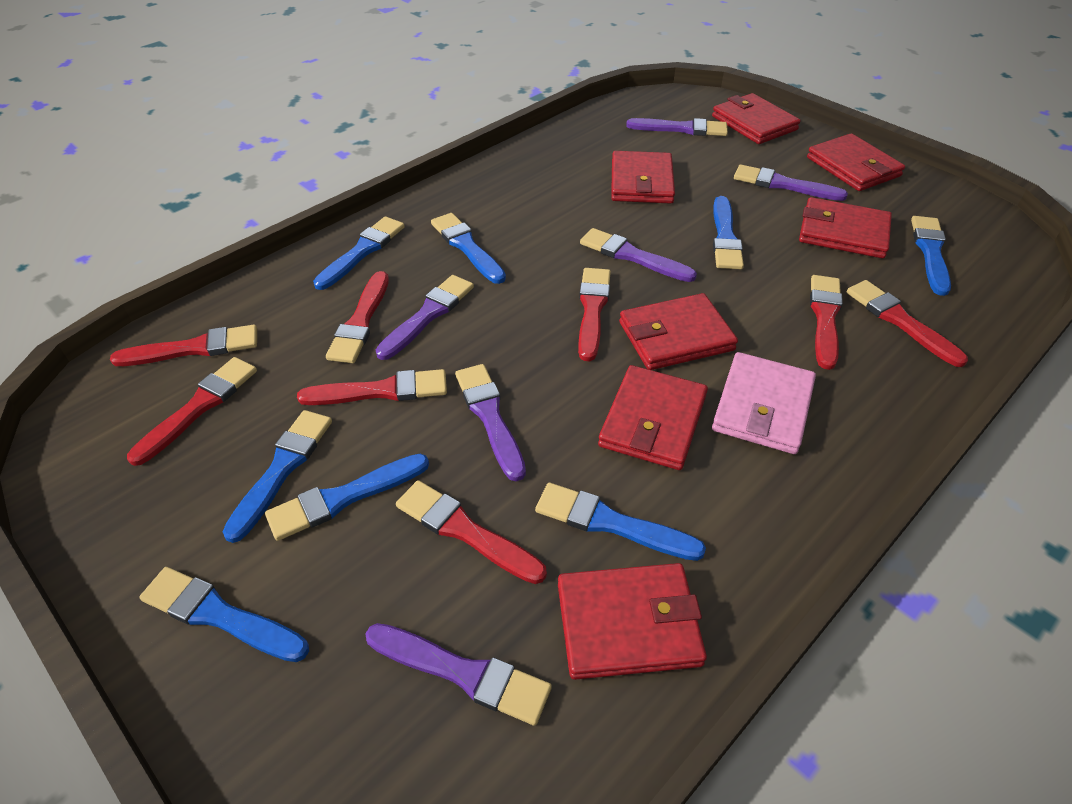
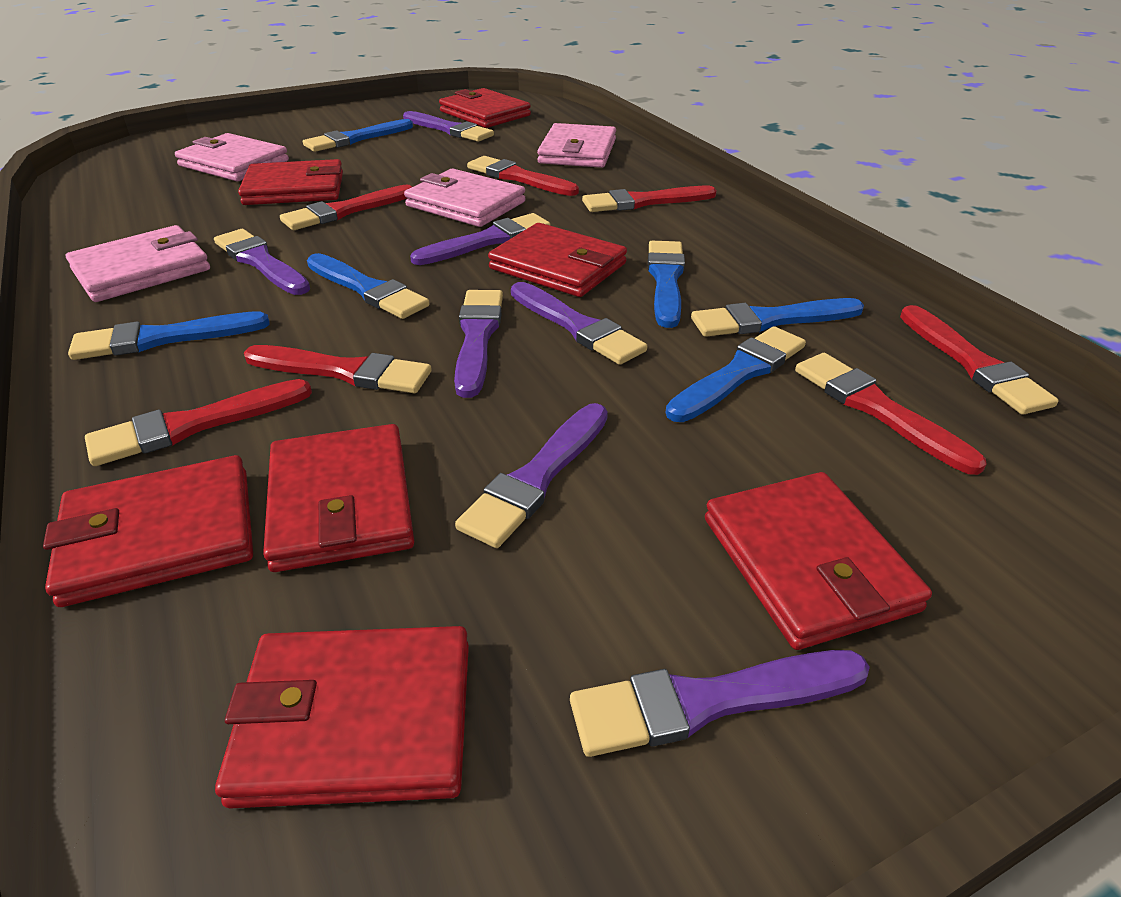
blue brush: 8 -> 6
pink wallet: 1 -> 4
purple brush: 6 -> 7
red brush: 8 -> 7

